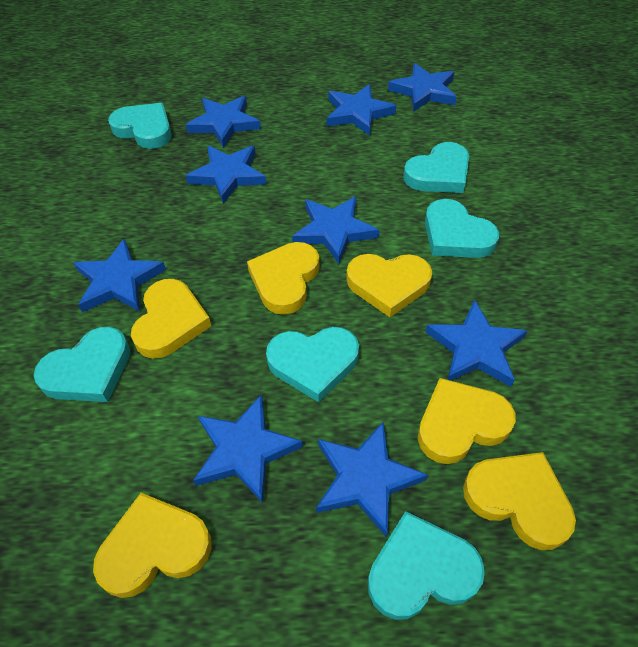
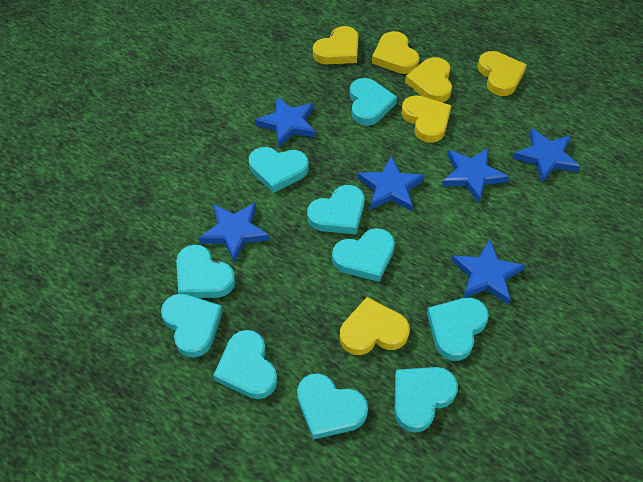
blue star: 9 -> 6
turquoise heart: 6 -> 10

